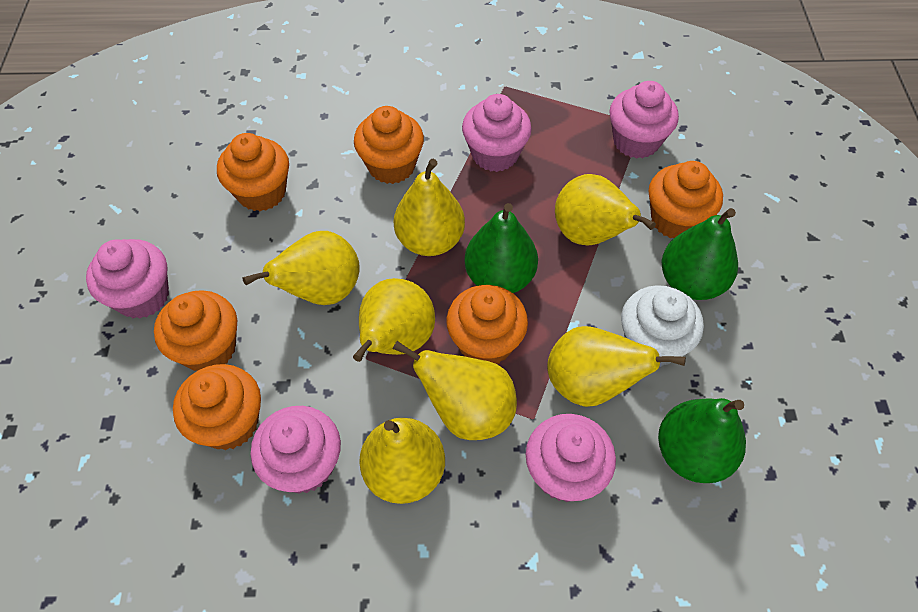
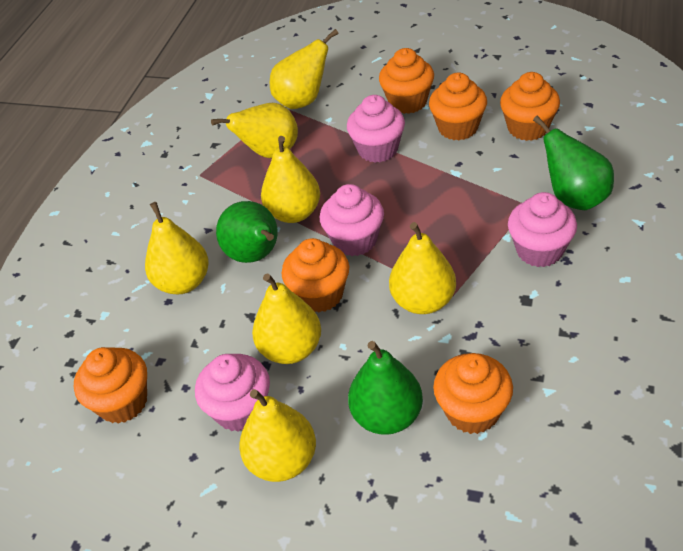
pink cupcake: 5 -> 4
white cupcake: 1 -> 0

